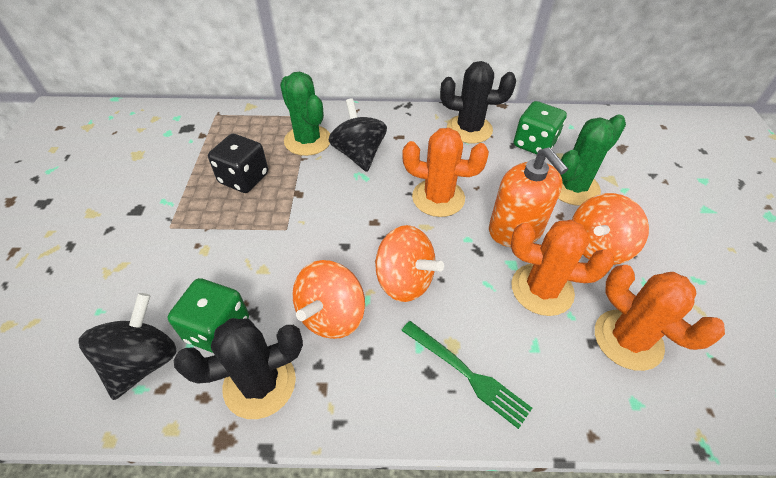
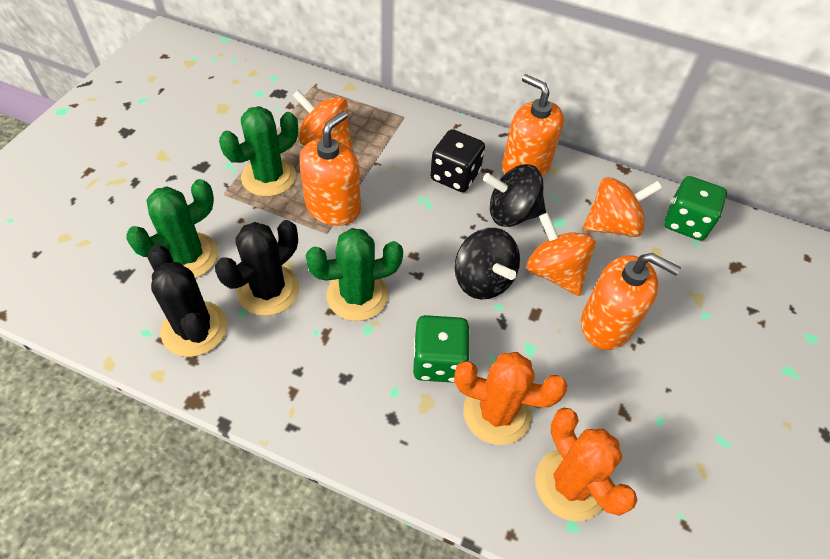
green cactus: 2 -> 3
green fork: 1 -> 0
orange cactus: 3 -> 2
orange soap dispenser: 1 -> 3

